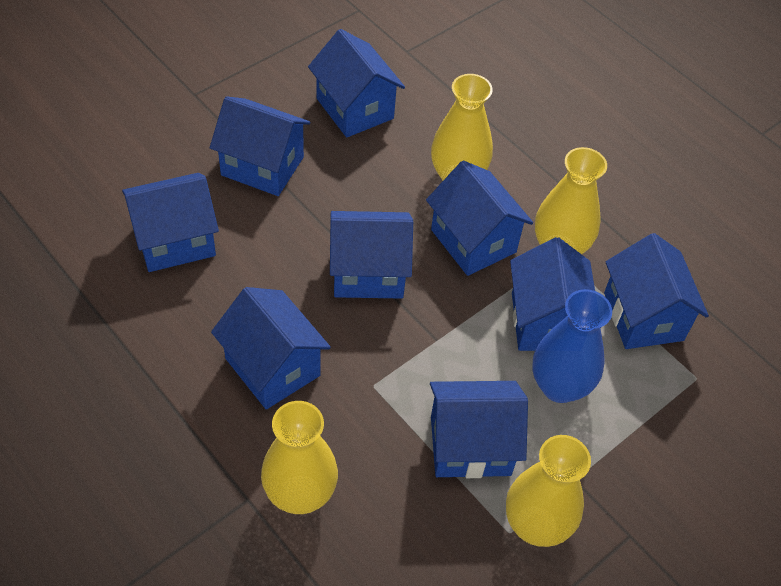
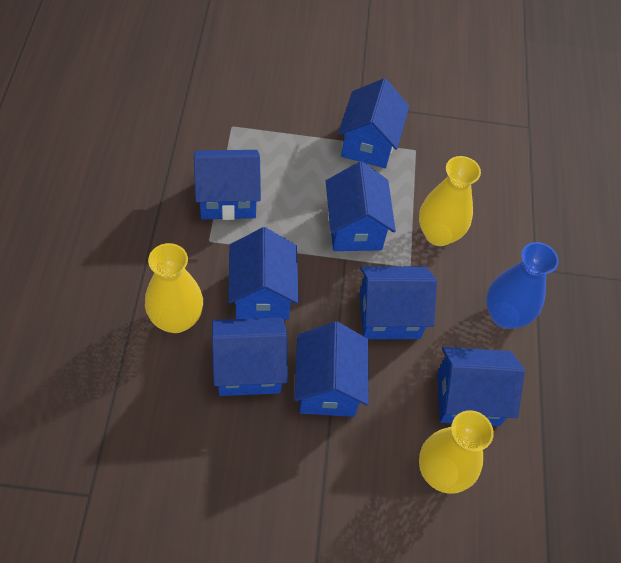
blue house: 9 -> 8
yellow vase: 4 -> 3

